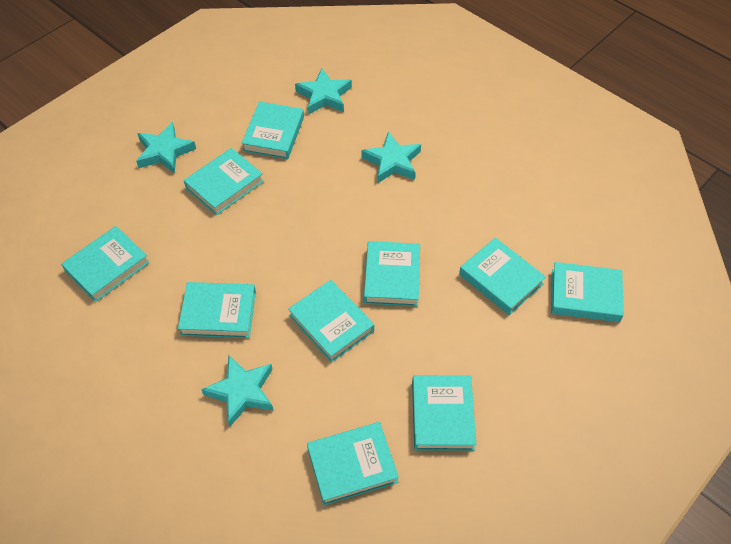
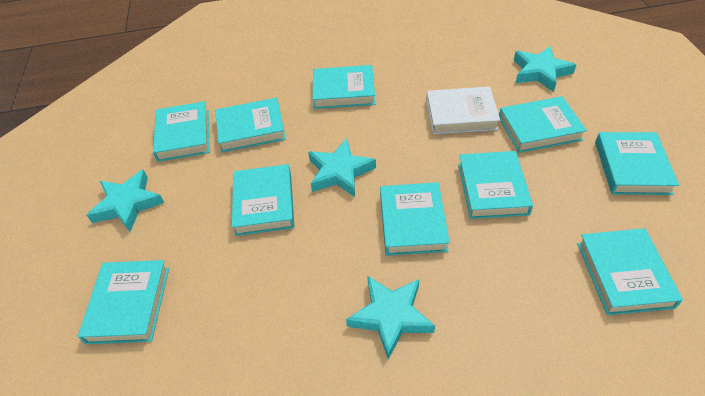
white book: 0 -> 1

